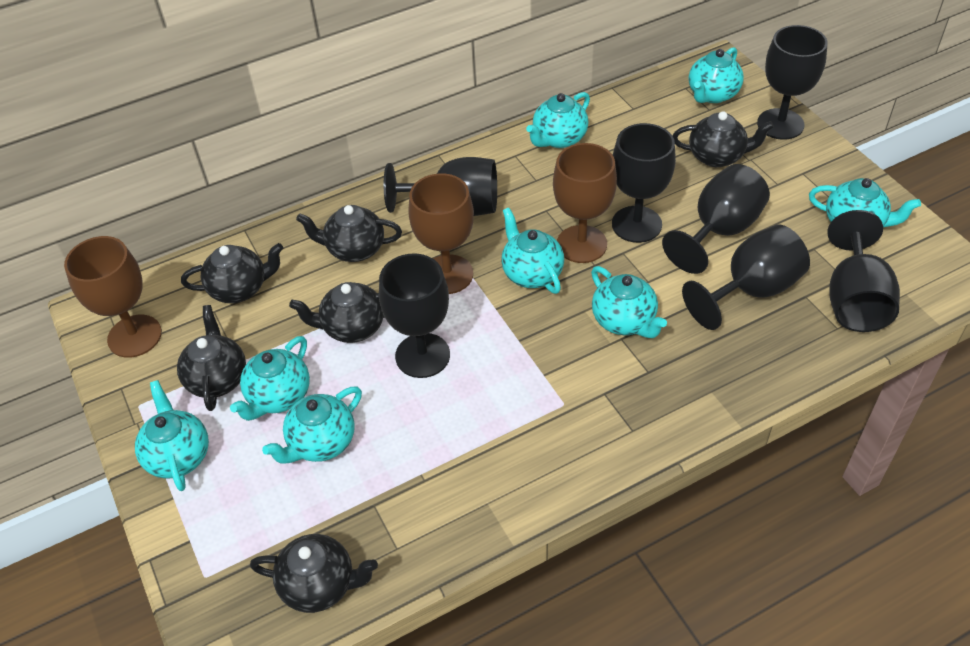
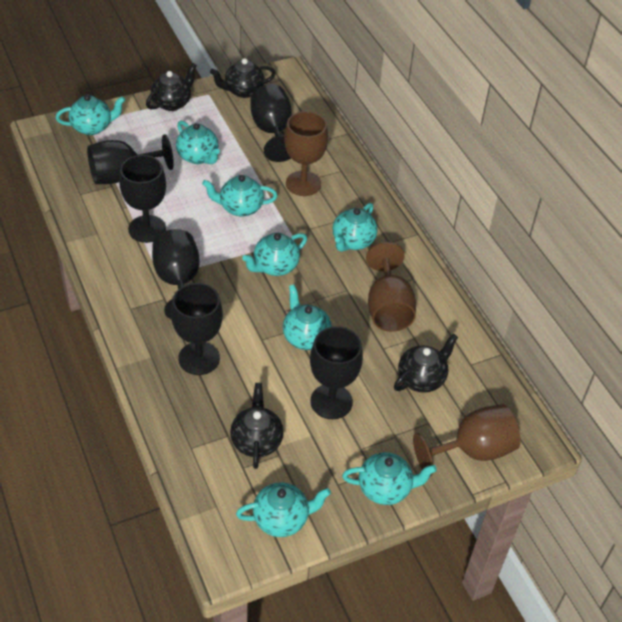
black goblet: 7 -> 6
black teapot: 6 -> 4

